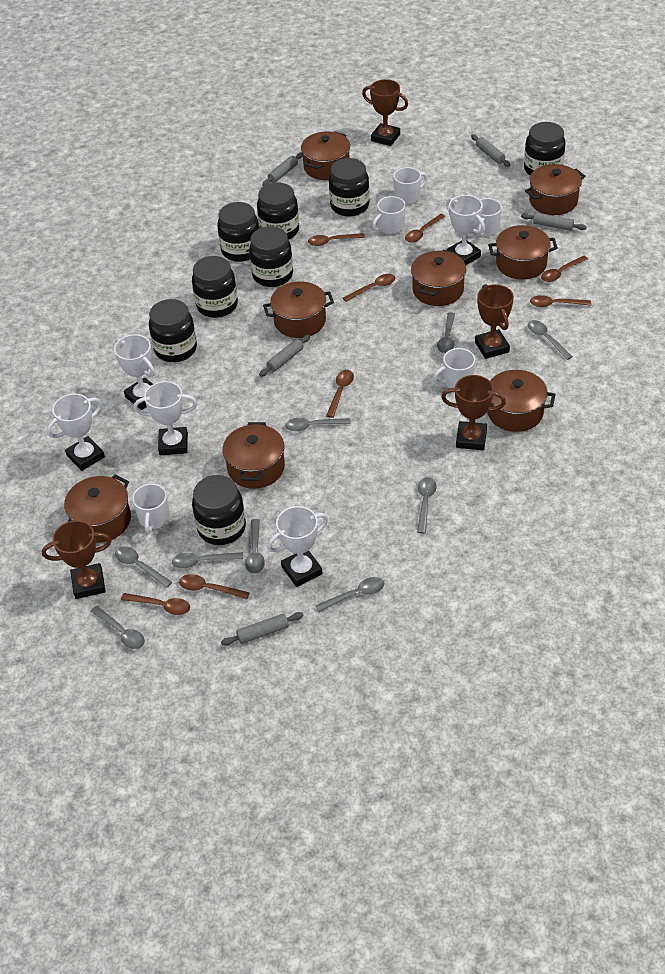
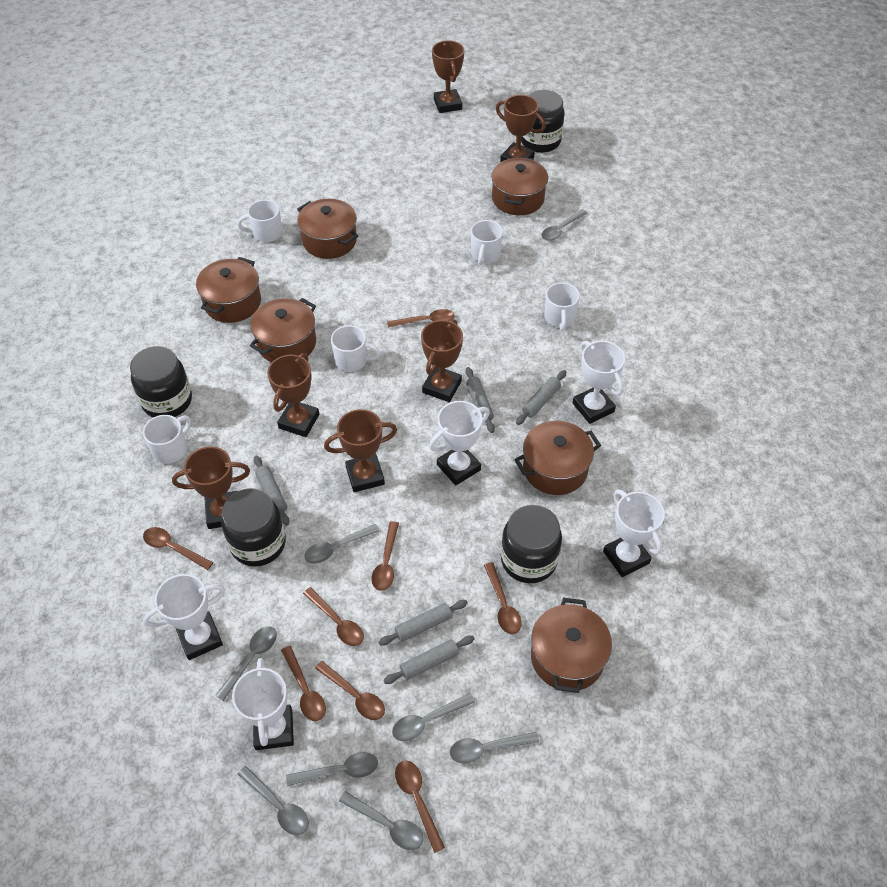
black jar: 8 -> 4
brown pot: 8 -> 6
brown trophy: 4 -> 6
grey spoon: 9 -> 8

